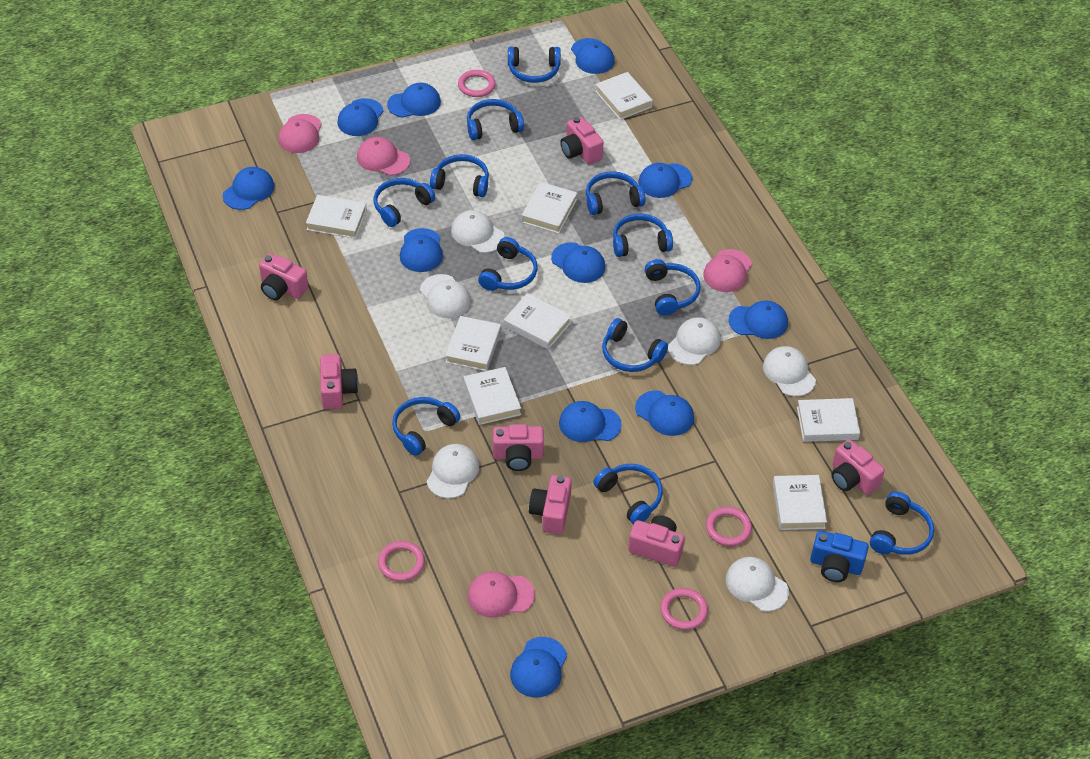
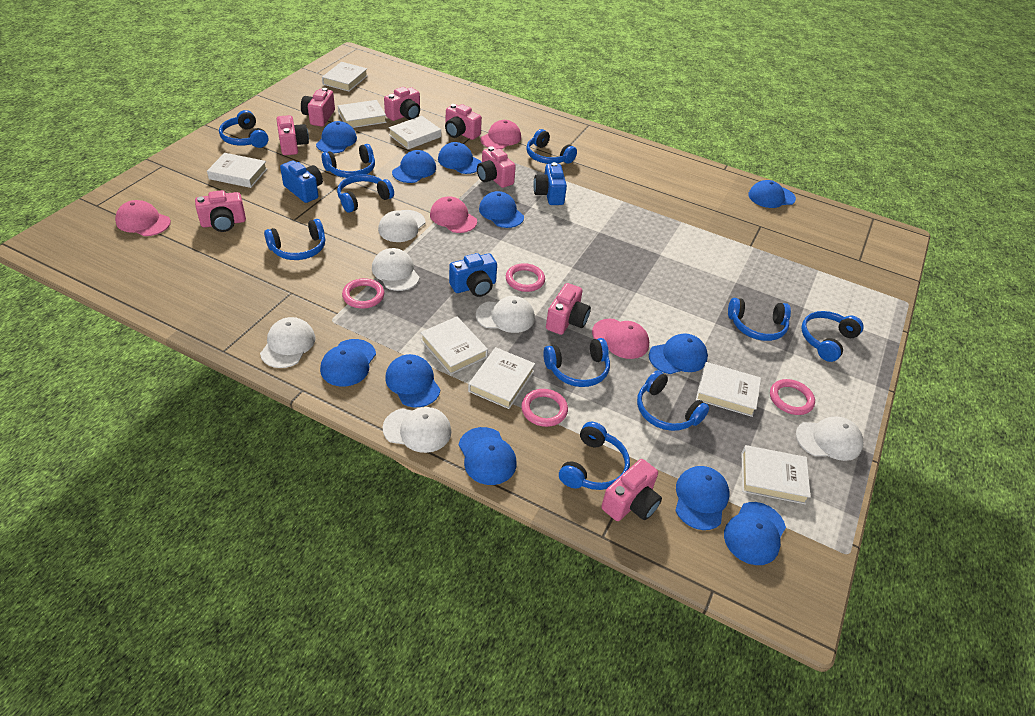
blue camera: 1 -> 3
blue headphones: 12 -> 10
pink camera: 7 -> 8

